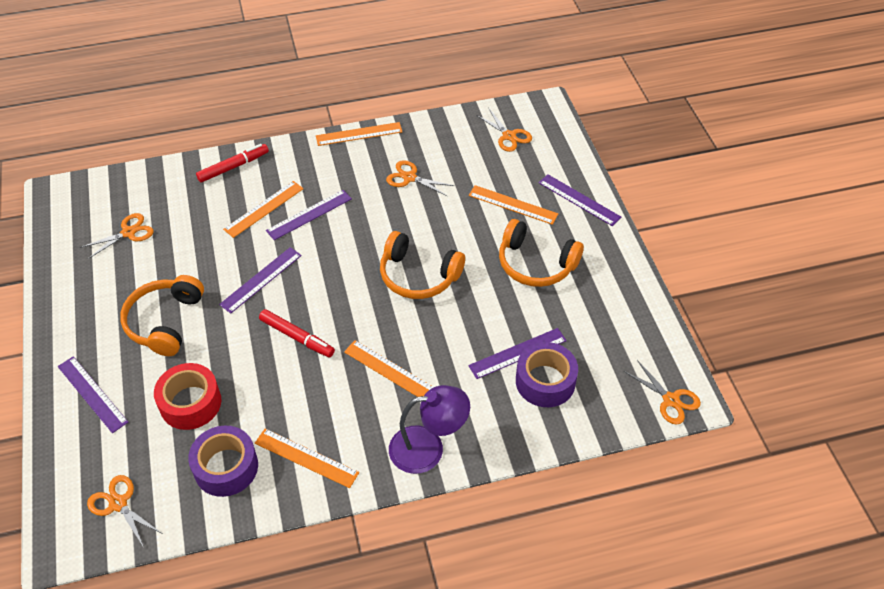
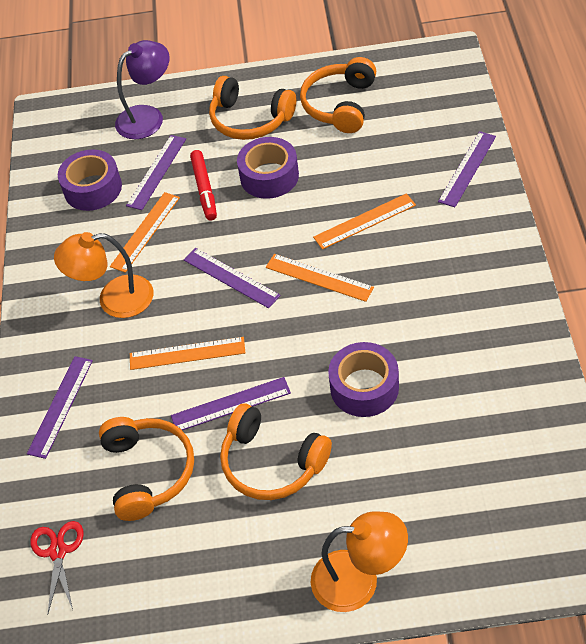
orange headphones: 3 -> 4
orange lamp: 0 -> 2
orange ruler: 5 -> 4
orange scissors: 5 -> 0
purple tape: 2 -> 3
red marker: 2 -> 1
red scissors: 0 -> 1
red tape: 1 -> 0

